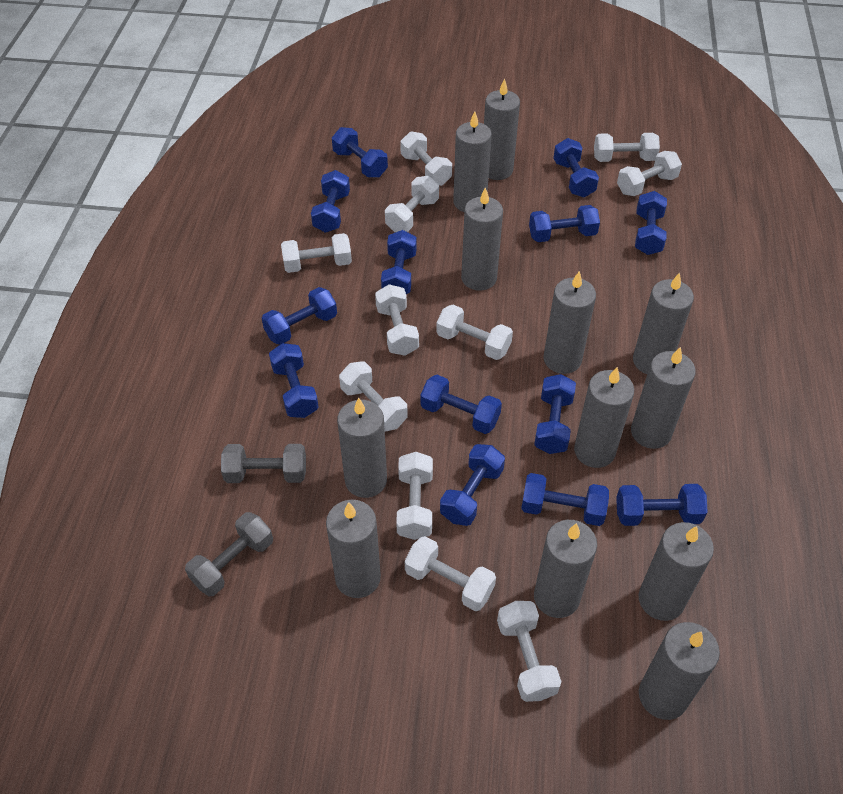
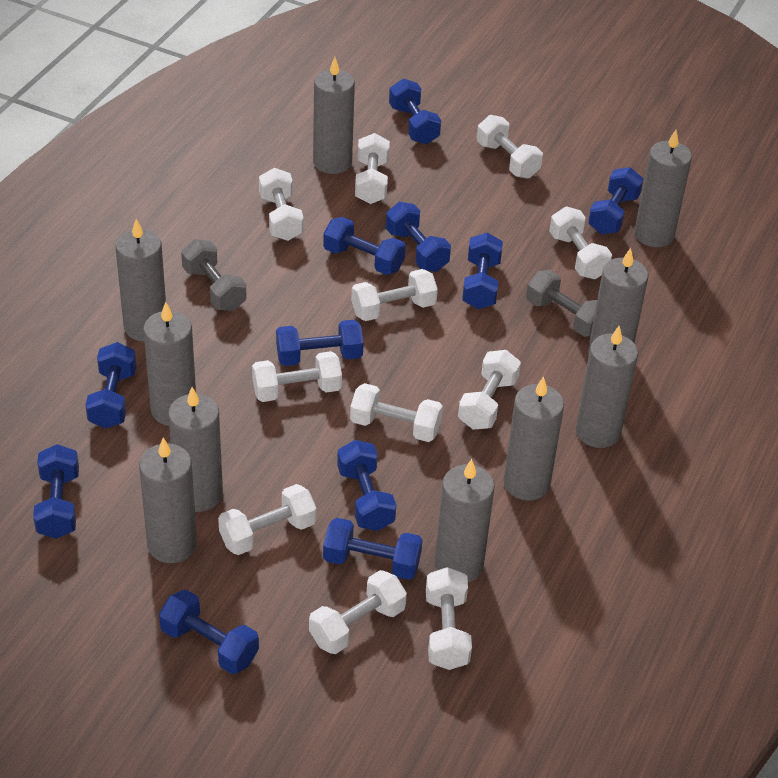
blue dumbbell: 13 -> 11
grey candle: 12 -> 10

